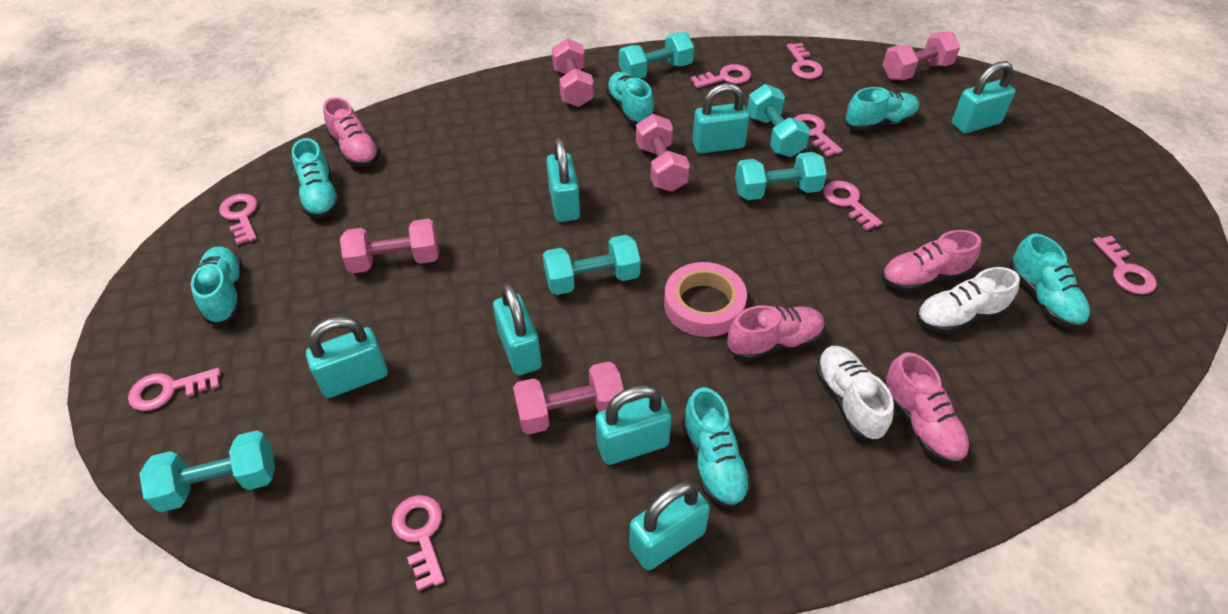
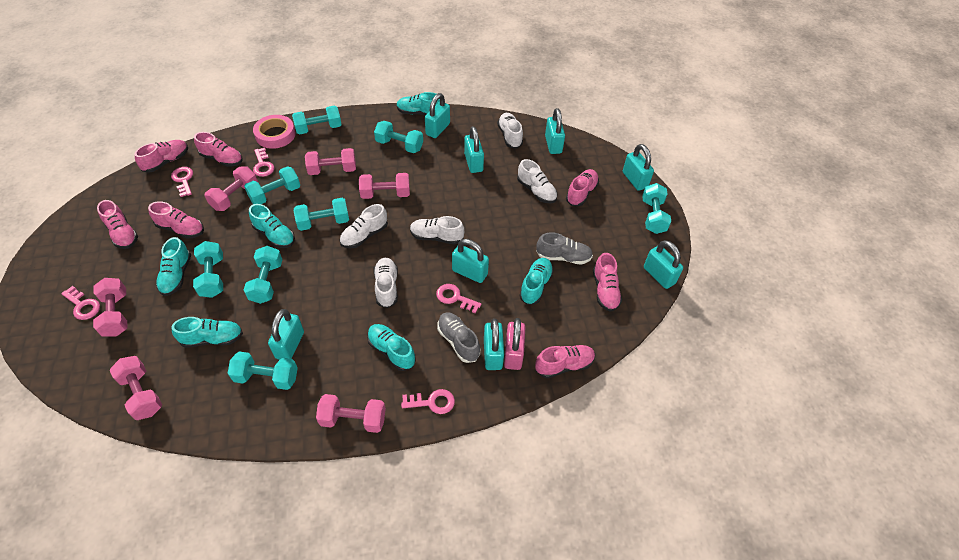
grey shoe: 0 -> 2
pink dumbbell: 5 -> 6
pink key: 8 -> 5
pink padlock: 0 -> 1
pink shoe: 4 -> 7
turquoise dumbbell: 5 -> 8
turquoise padlock: 7 -> 8
white shoe: 2 -> 5

